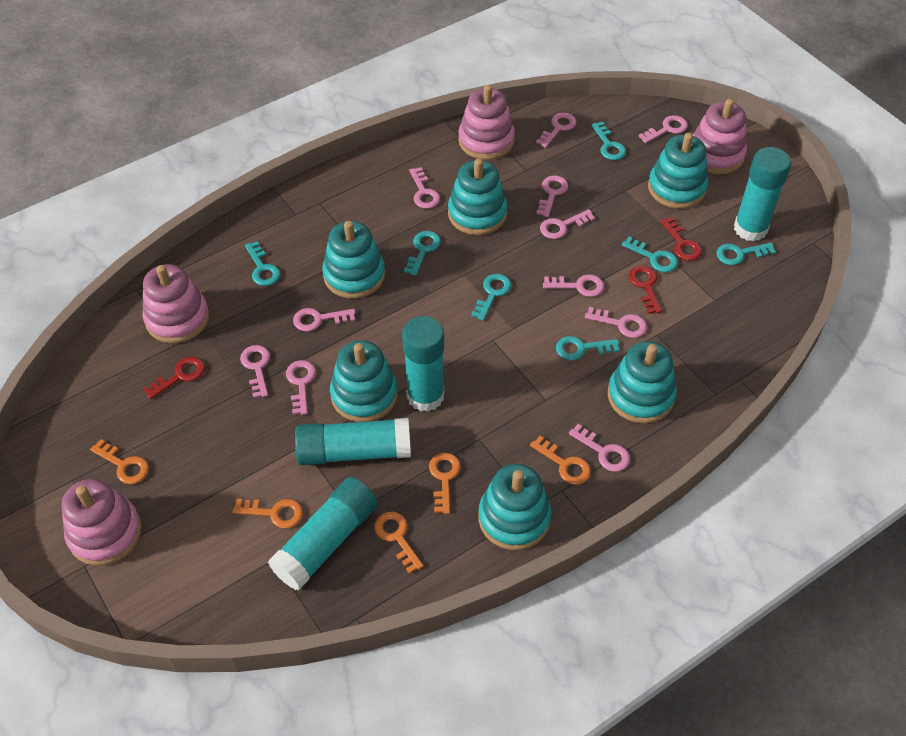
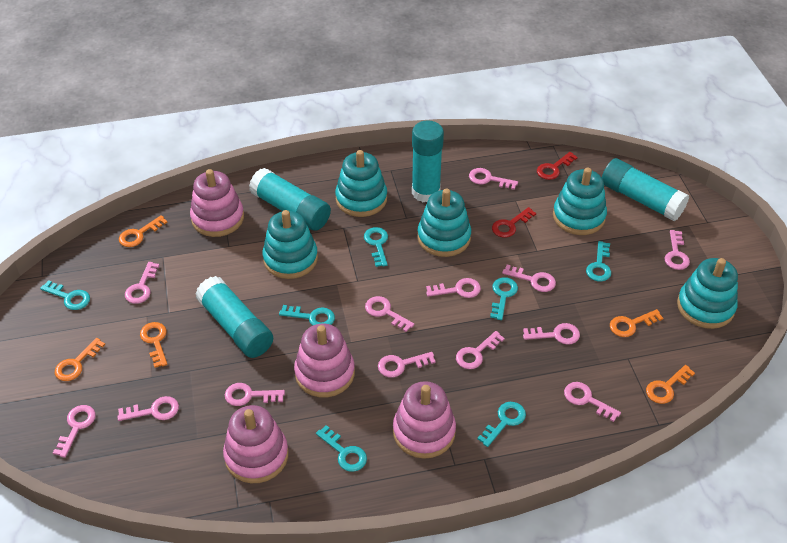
pink key: 11 -> 13
red key: 3 -> 2
turquoise stacking toy: 6 -> 5

